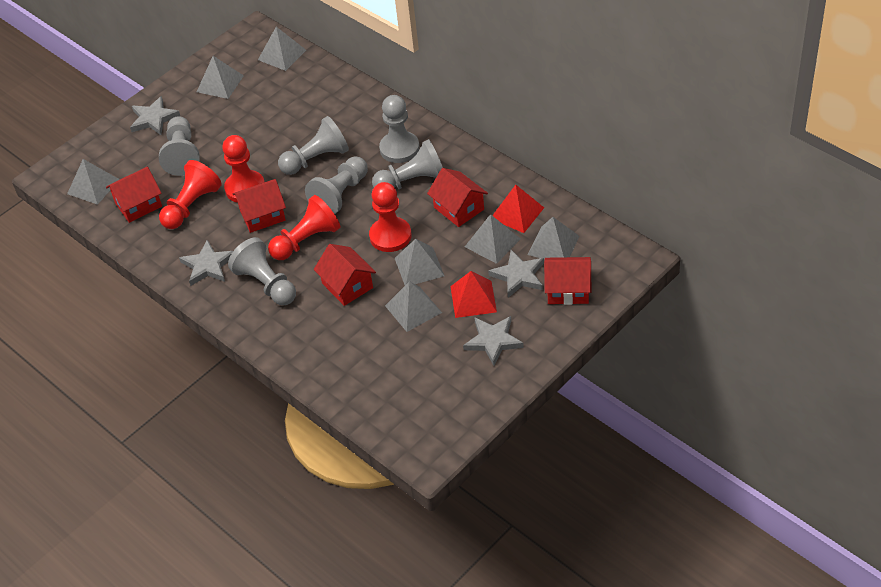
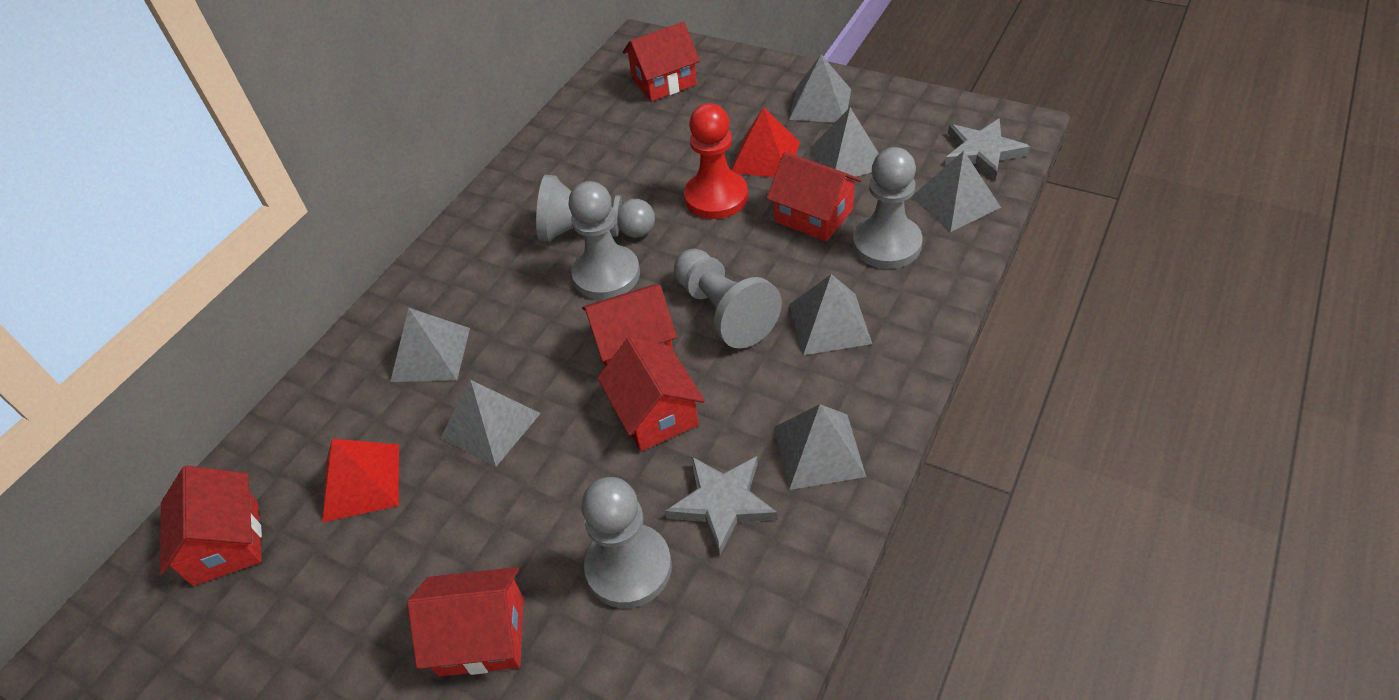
grey pawn: 6 -> 5
grey star: 4 -> 2
red house: 5 -> 6
red pawn: 4 -> 1

